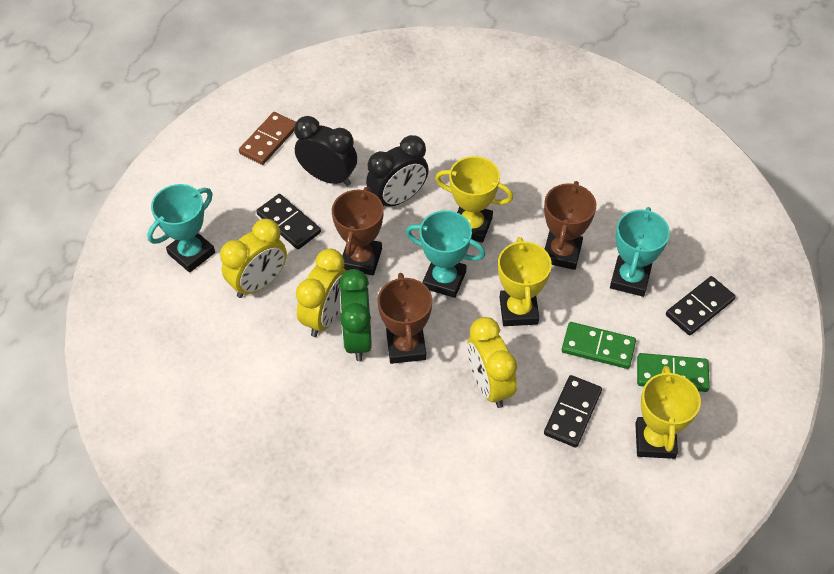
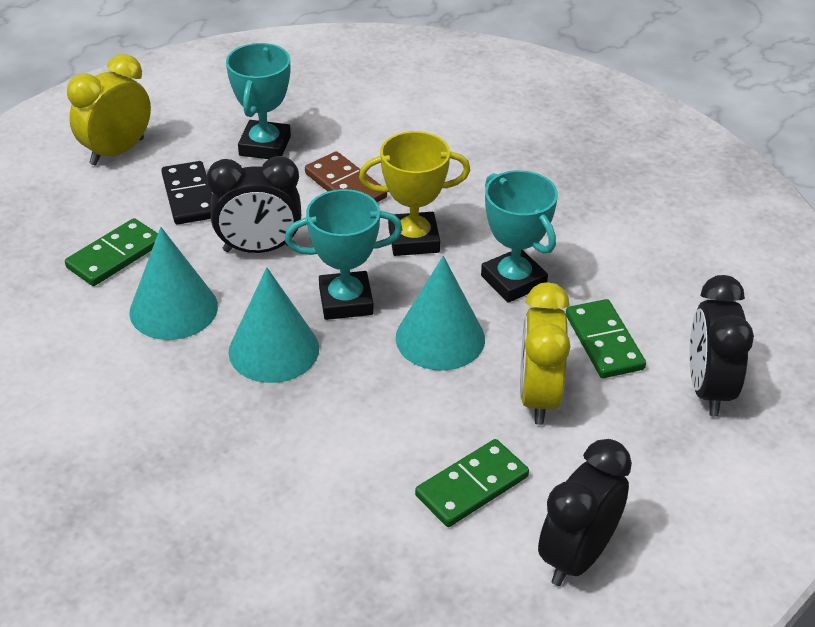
black clock: 2 -> 3
black domino: 3 -> 1
brown trophy: 3 -> 0
green clock: 1 -> 0
green domino: 2 -> 3
turquoise cone: 0 -> 3
yellow clock: 3 -> 2
yellow trophy: 3 -> 1

